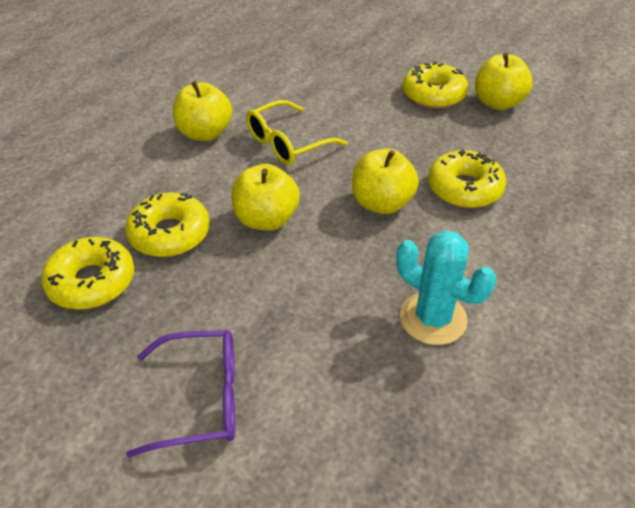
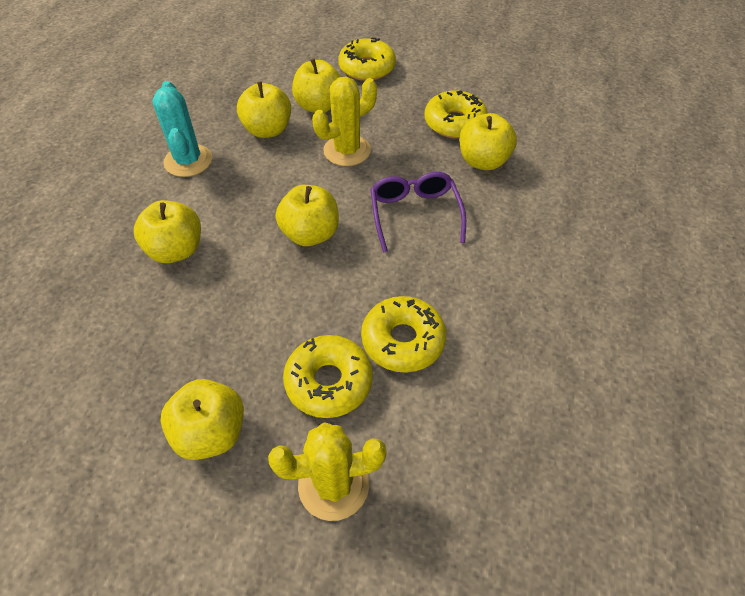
yellow apple: 4 -> 6
yellow cactus: 0 -> 2
yellow glasses: 1 -> 0

